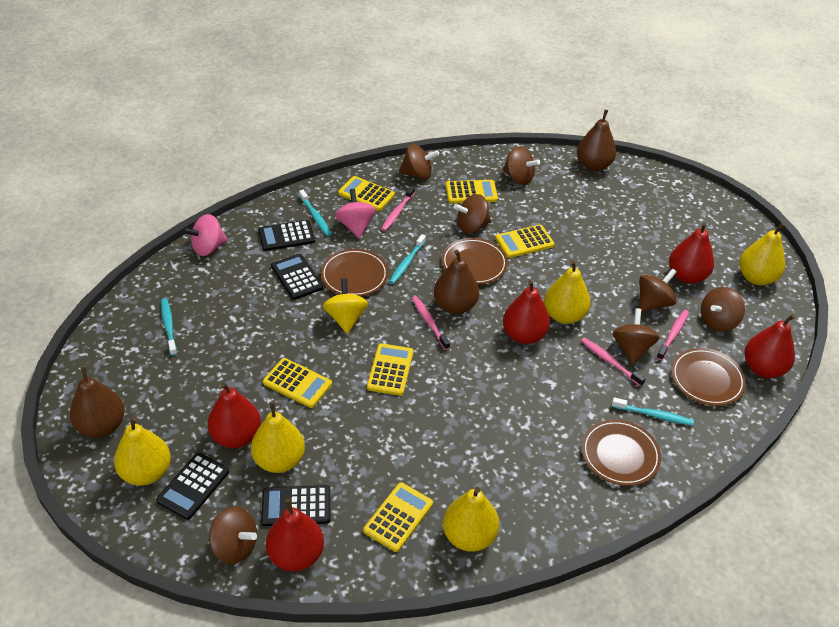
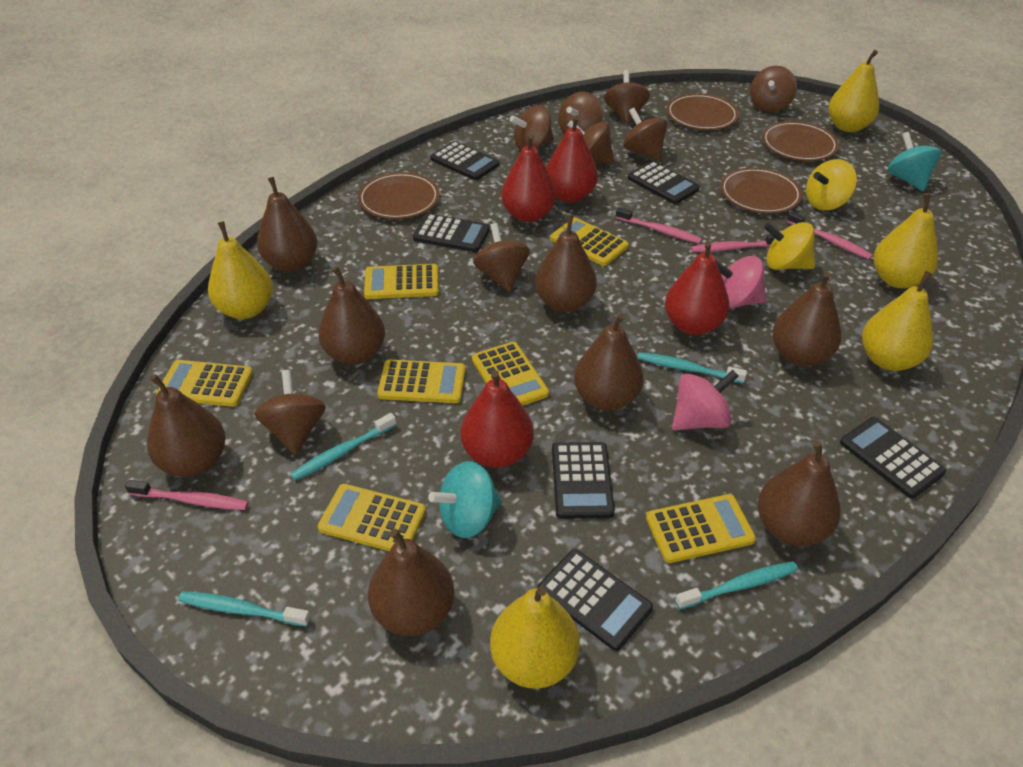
black calculator: 4 -> 6
brown pear: 3 -> 8
brown spinning top: 7 -> 8
red pear: 5 -> 4
turquoise spinning top: 0 -> 2
yellow calculator: 6 -> 7
yellow spinning top: 1 -> 2

